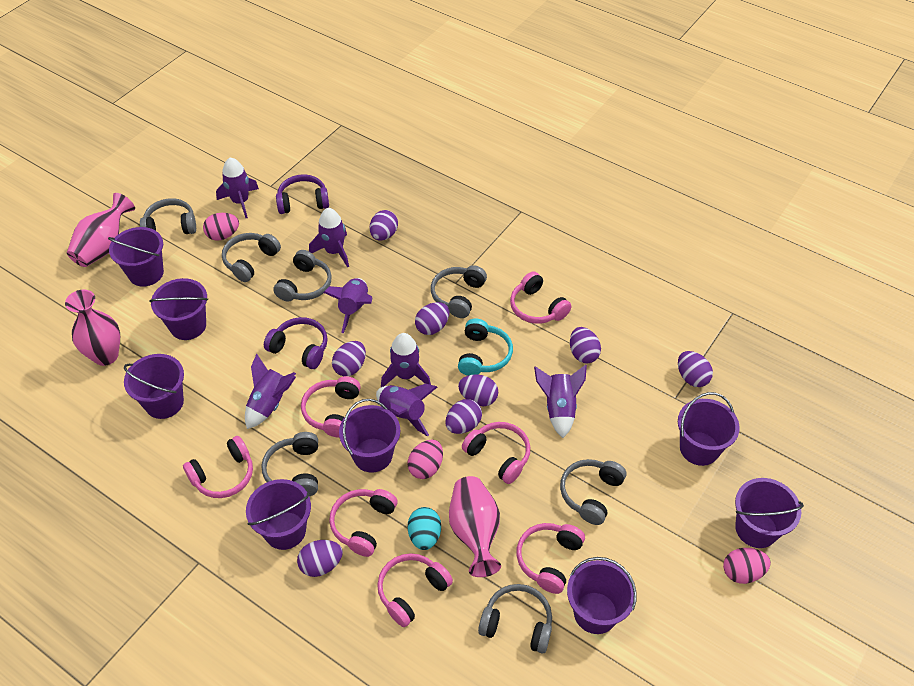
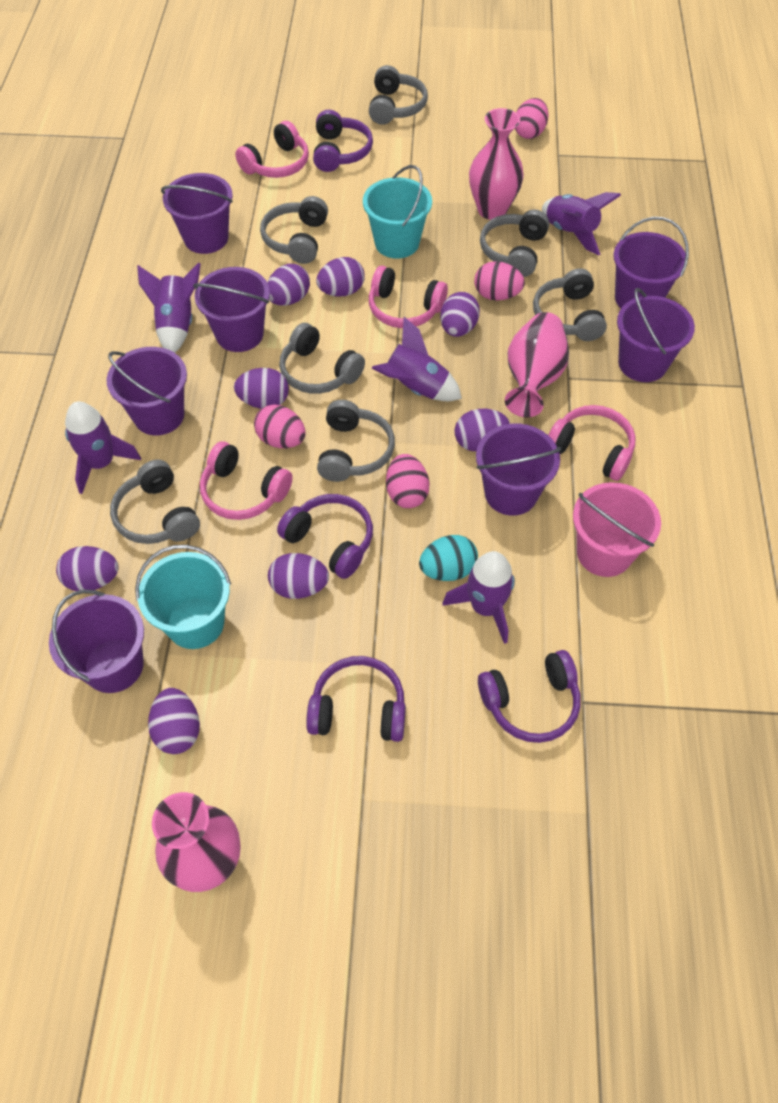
pink bucket: 0 -> 1
pink egg: 3 -> 4
pink headphones: 7 -> 4
purple bucket: 8 -> 7
purple headphones: 2 -> 4
purple rocket: 7 -> 5
turquoise bucket: 0 -> 2
turquoise headphones: 1 -> 0

